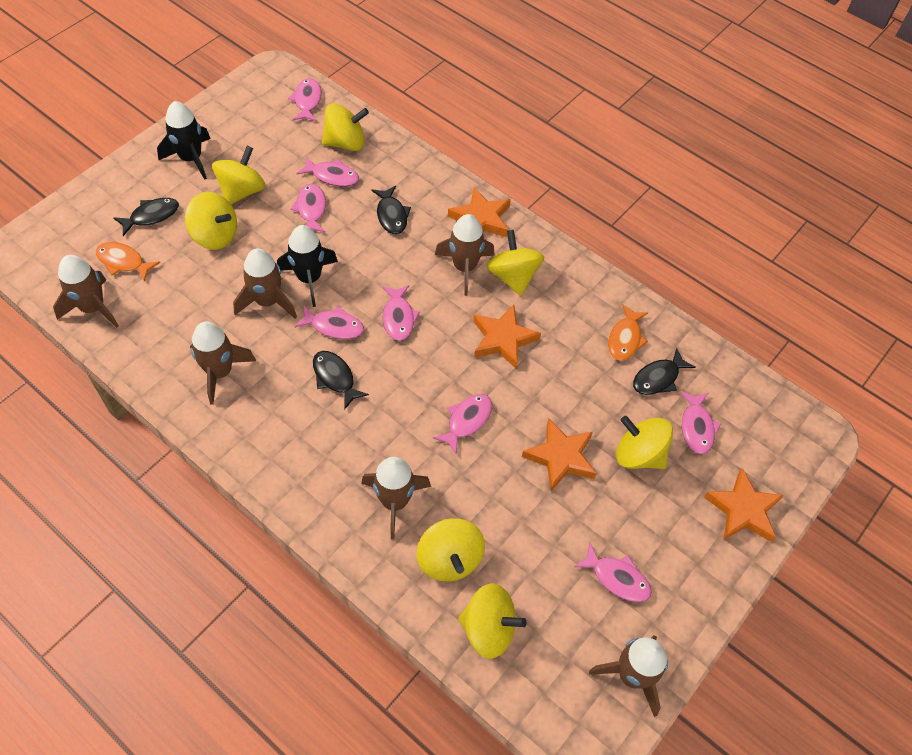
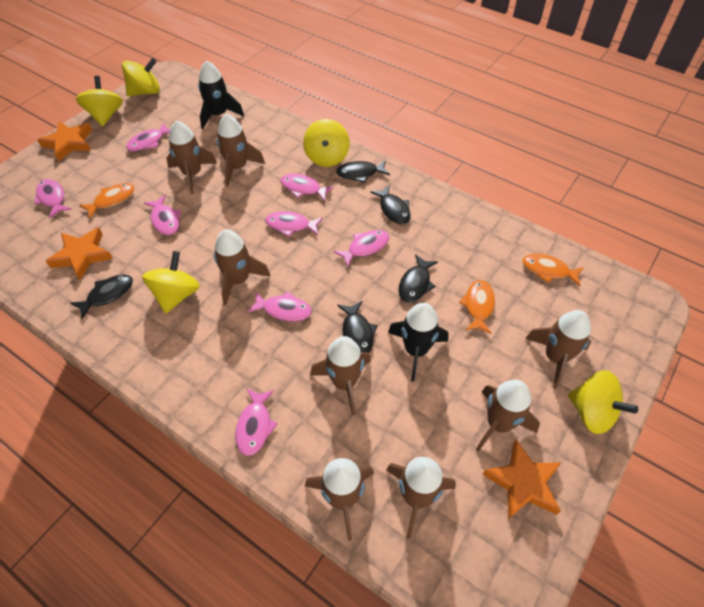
black fish: 4 -> 5
brown rocket: 6 -> 8
orange fish: 2 -> 3
orange star: 4 -> 3
yellow spinning top: 7 -> 5

